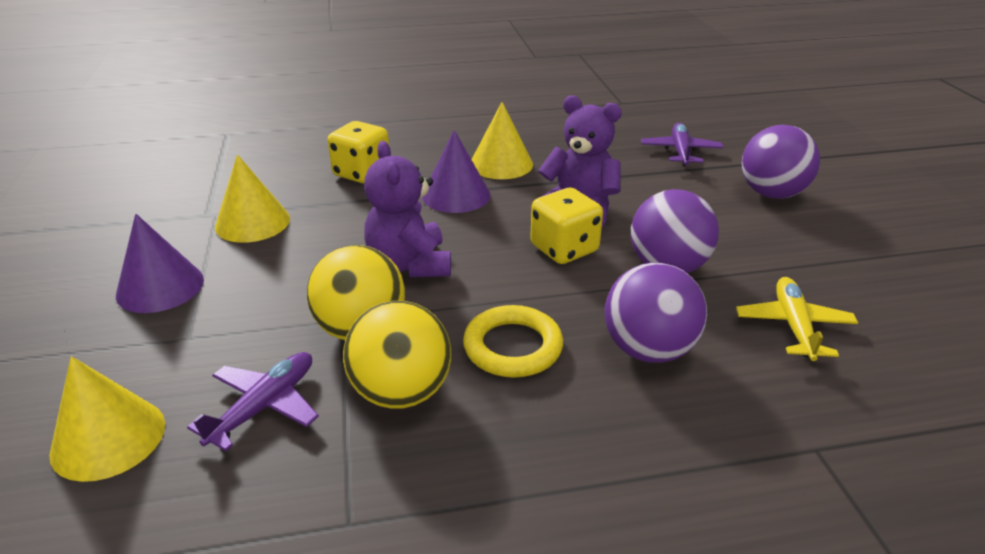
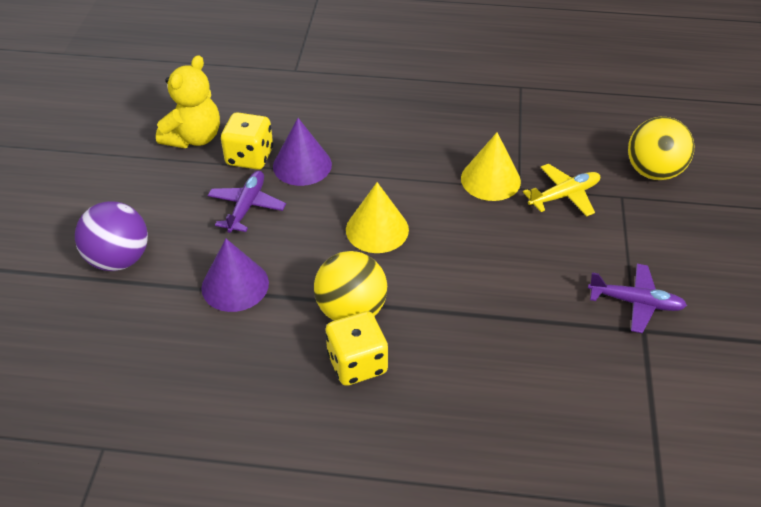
purple ball: 3 -> 1
purple teddy bear: 2 -> 0
yellow cone: 3 -> 2
yellow ring: 1 -> 0
yellow teddy bear: 0 -> 1

